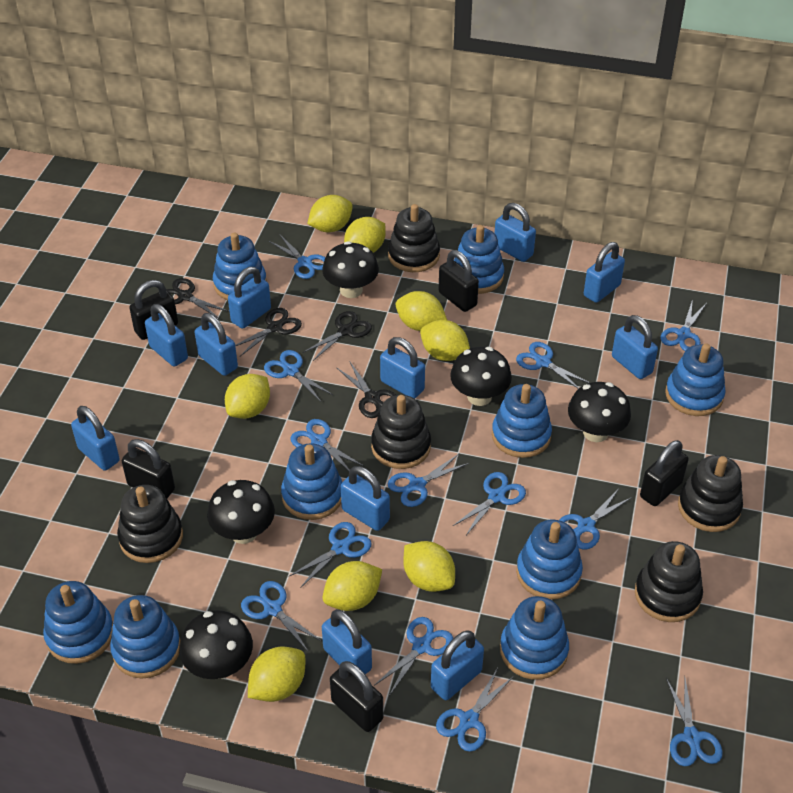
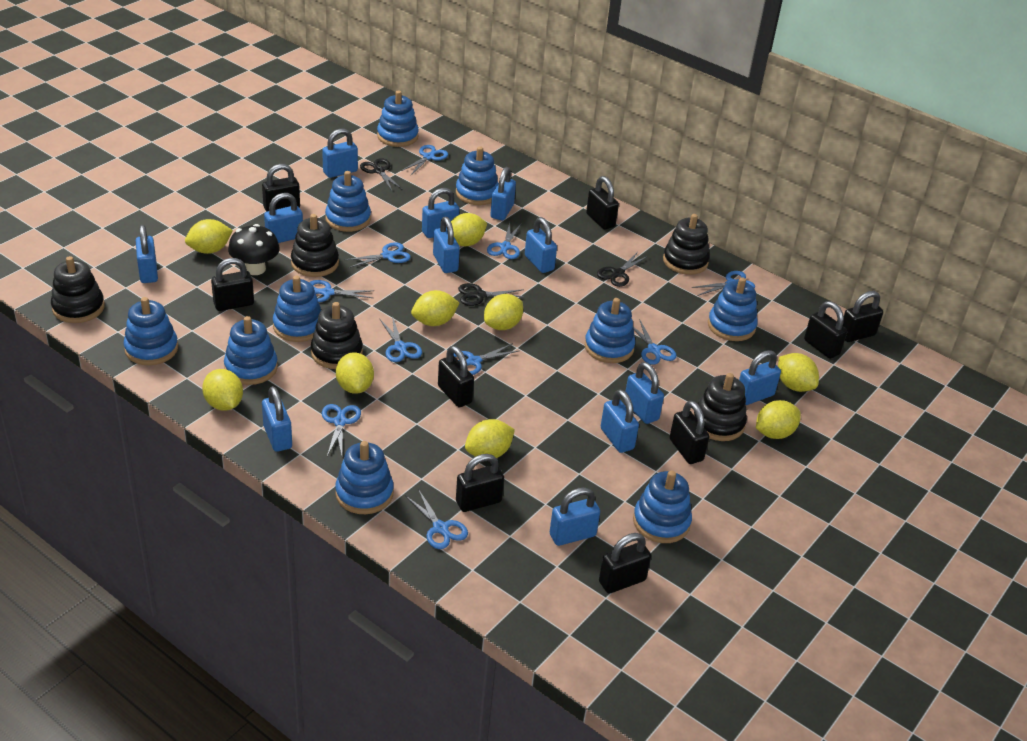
black mushroom: 5 -> 1
black padlock: 5 -> 9
black scissors: 4 -> 3
blue padlock: 11 -> 12
blue scissors: 13 -> 10
blue stacking toy: 9 -> 10
yellow lemon: 8 -> 9

